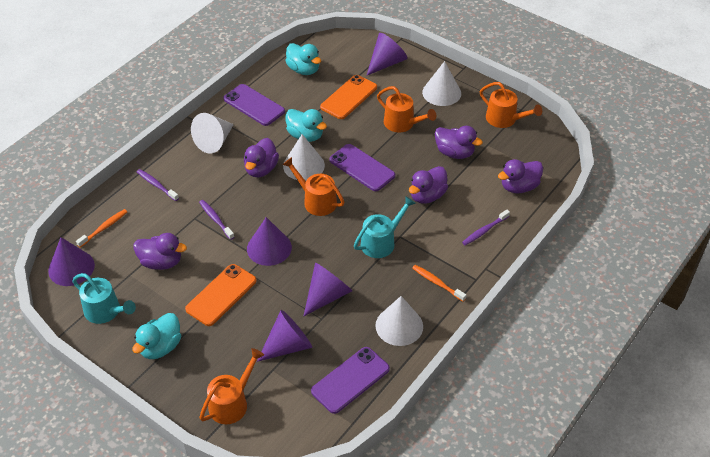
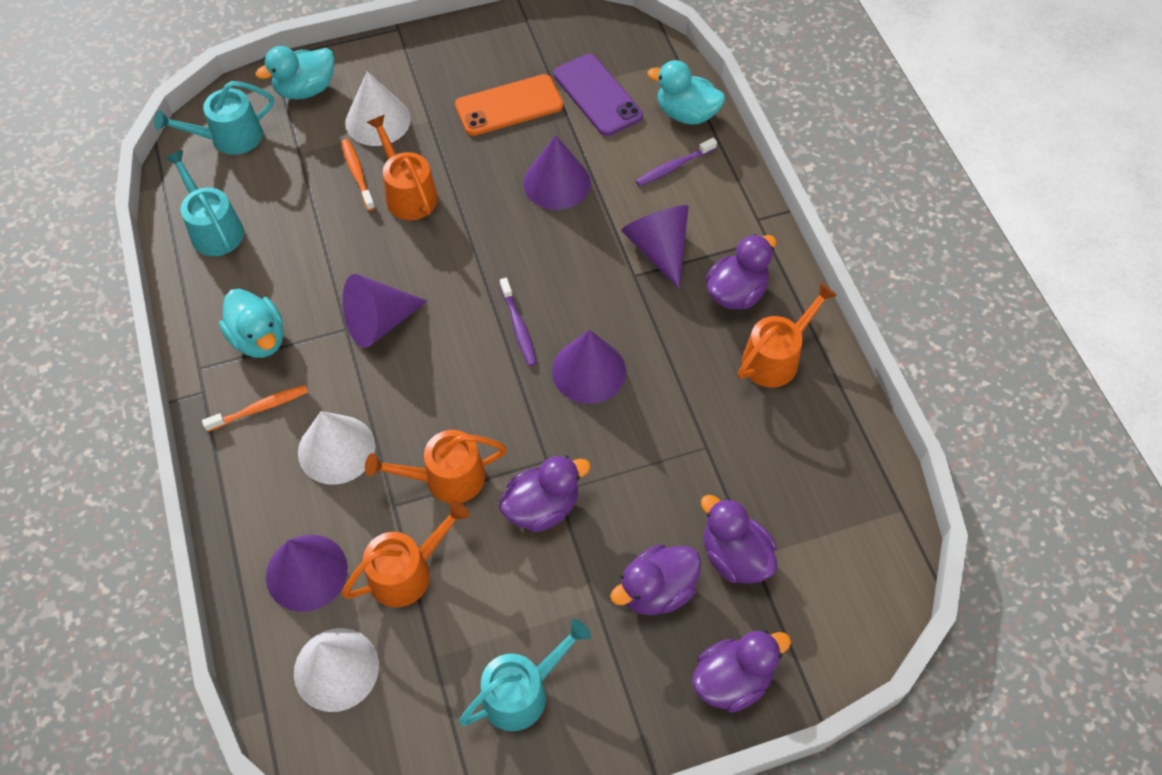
orange phone: 2 -> 1
purple phone: 3 -> 1
purple toothbrush: 3 -> 2
turquoise watering can: 2 -> 3
white cone: 4 -> 3

